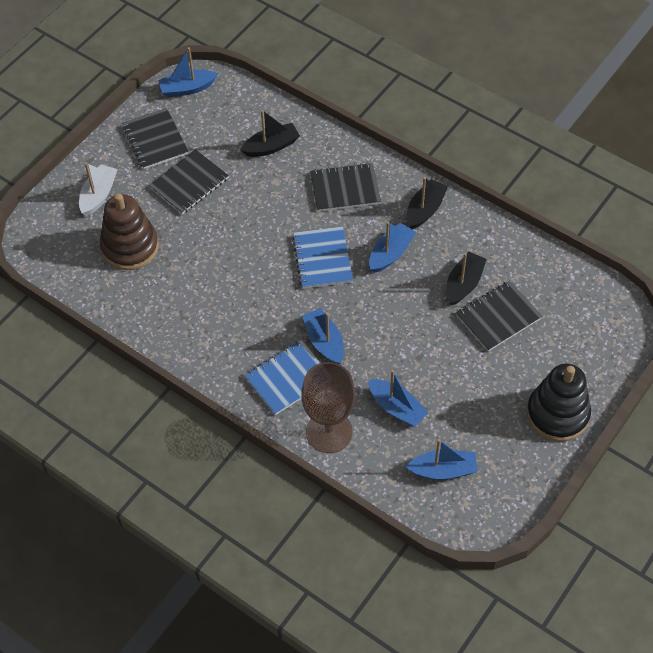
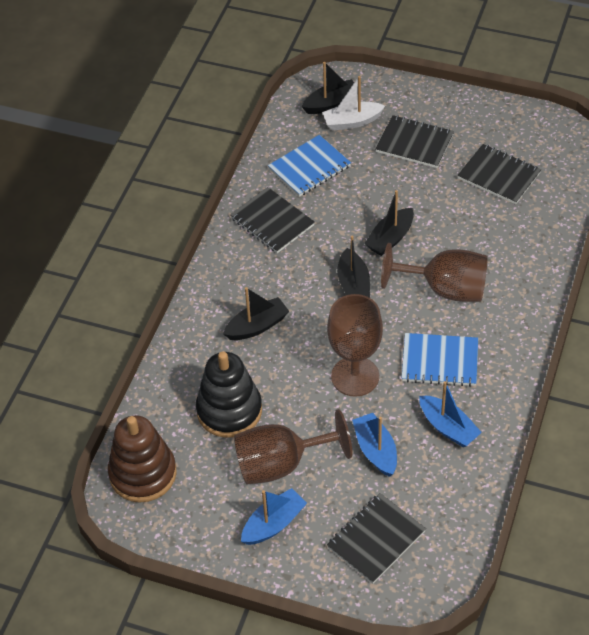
black boat: 3 -> 4
blue boat: 5 -> 3
brown goblet: 1 -> 3

